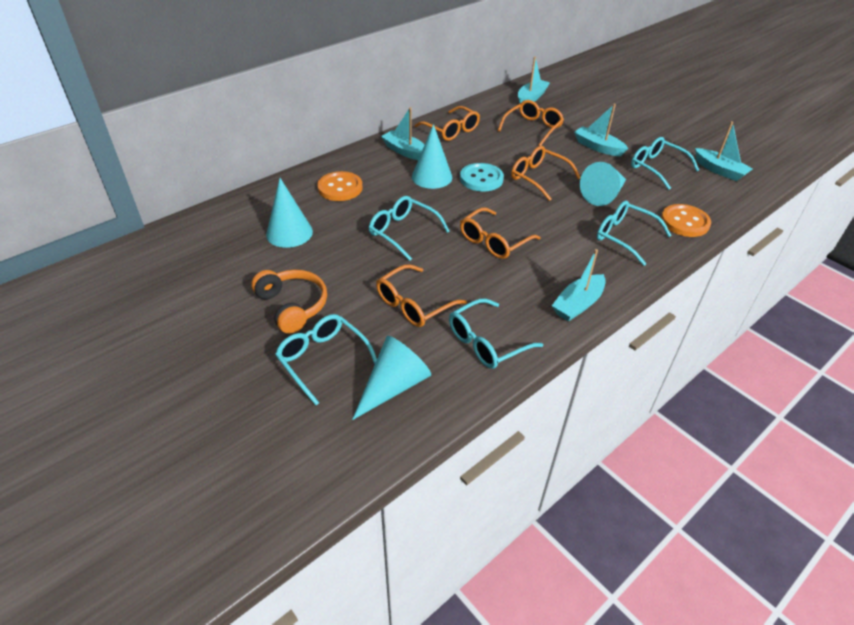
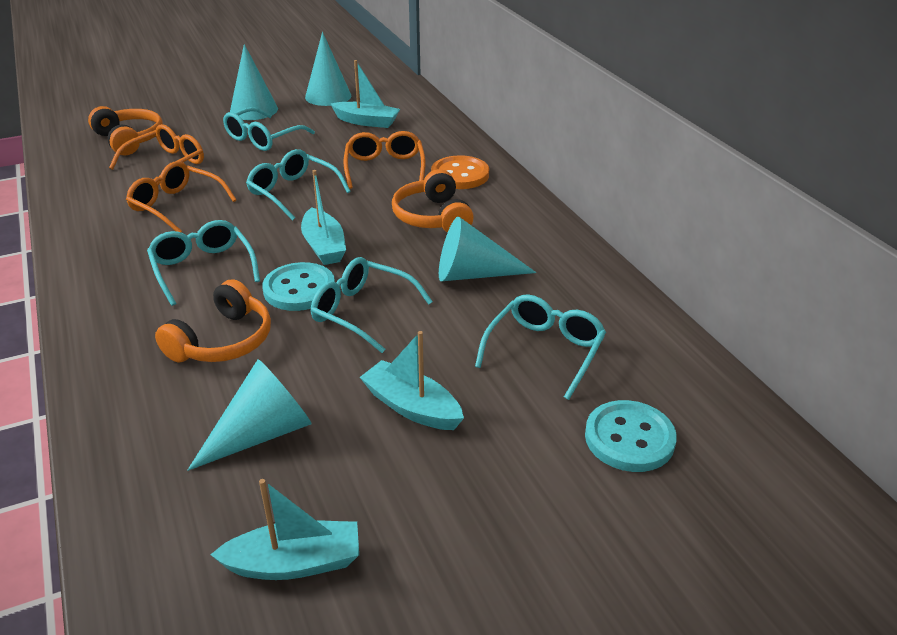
orange button: 2 -> 1
orange glasses: 5 -> 3
orange headphones: 1 -> 3
turquoise boat: 5 -> 4
turquoise button: 1 -> 2

